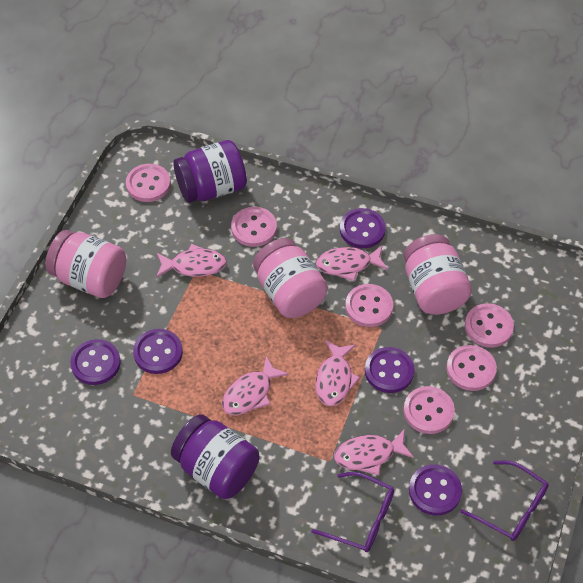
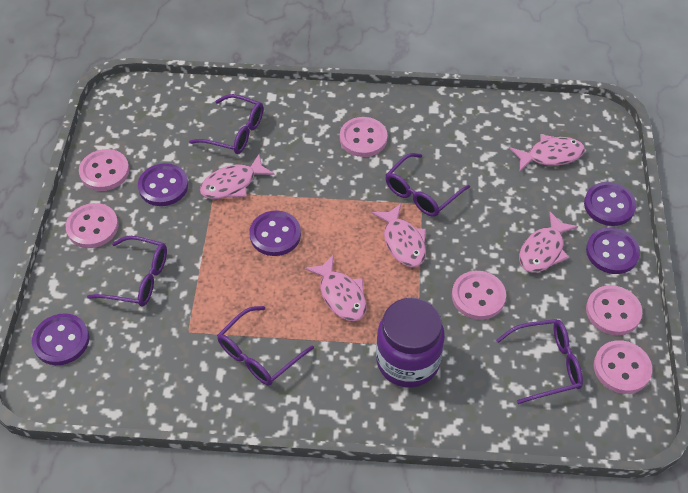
pink jar: 3 -> 0
purple glasses: 2 -> 5
purple jar: 2 -> 1

